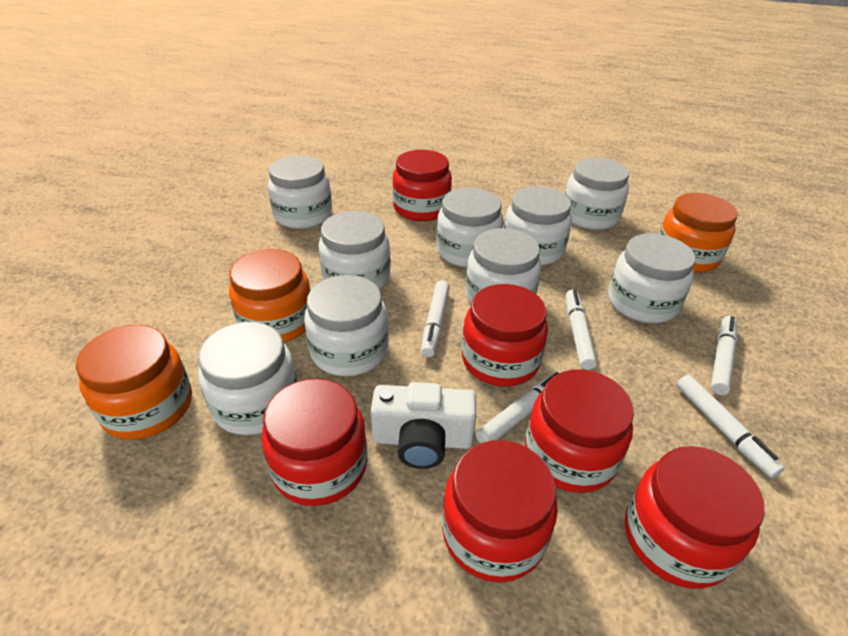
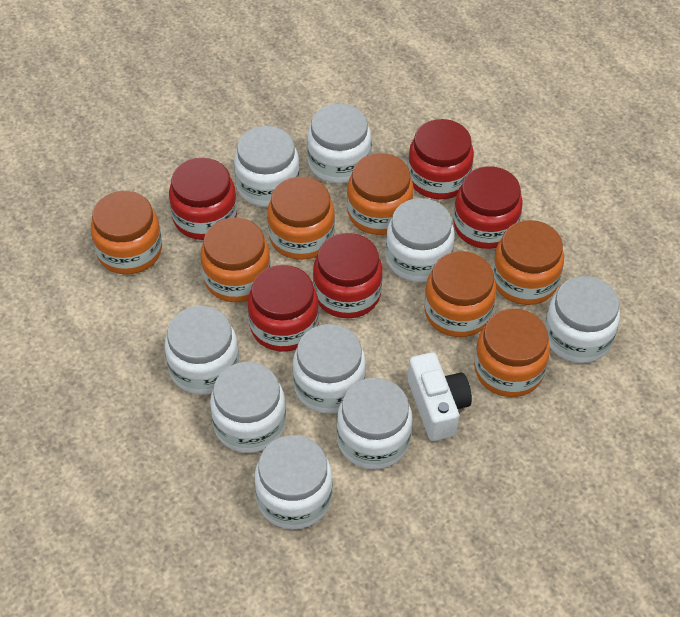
orange jar: 3 -> 7
red jar: 6 -> 5
white marker: 5 -> 0

